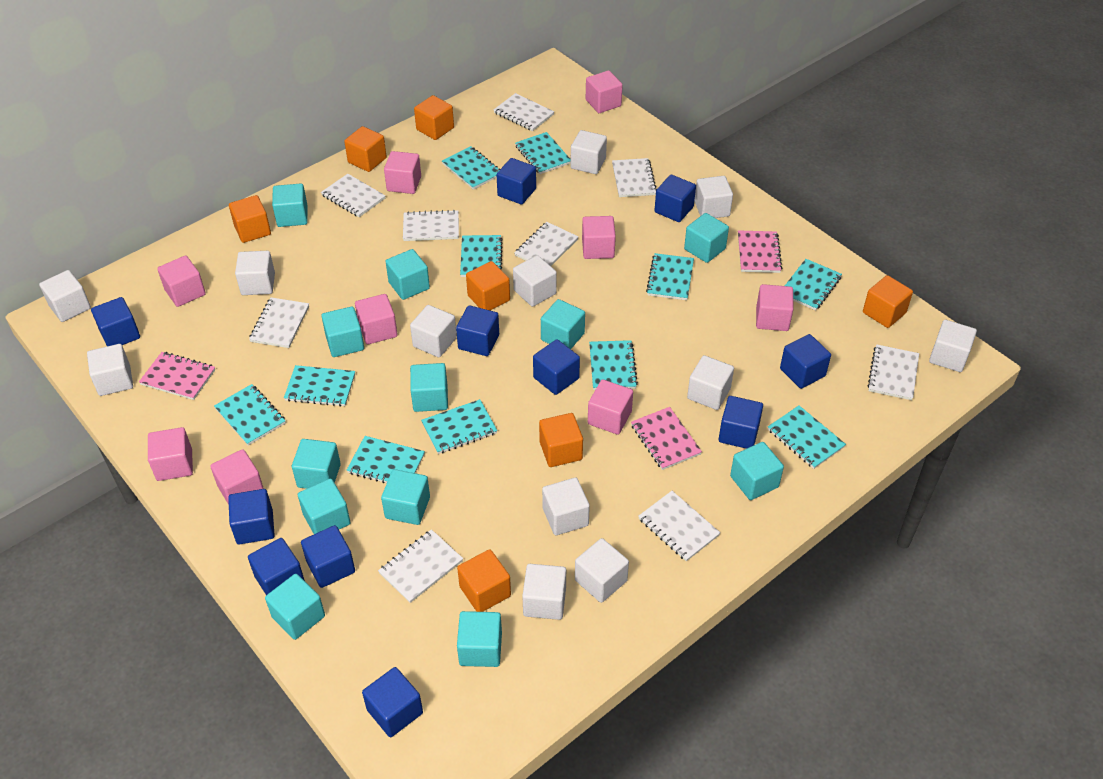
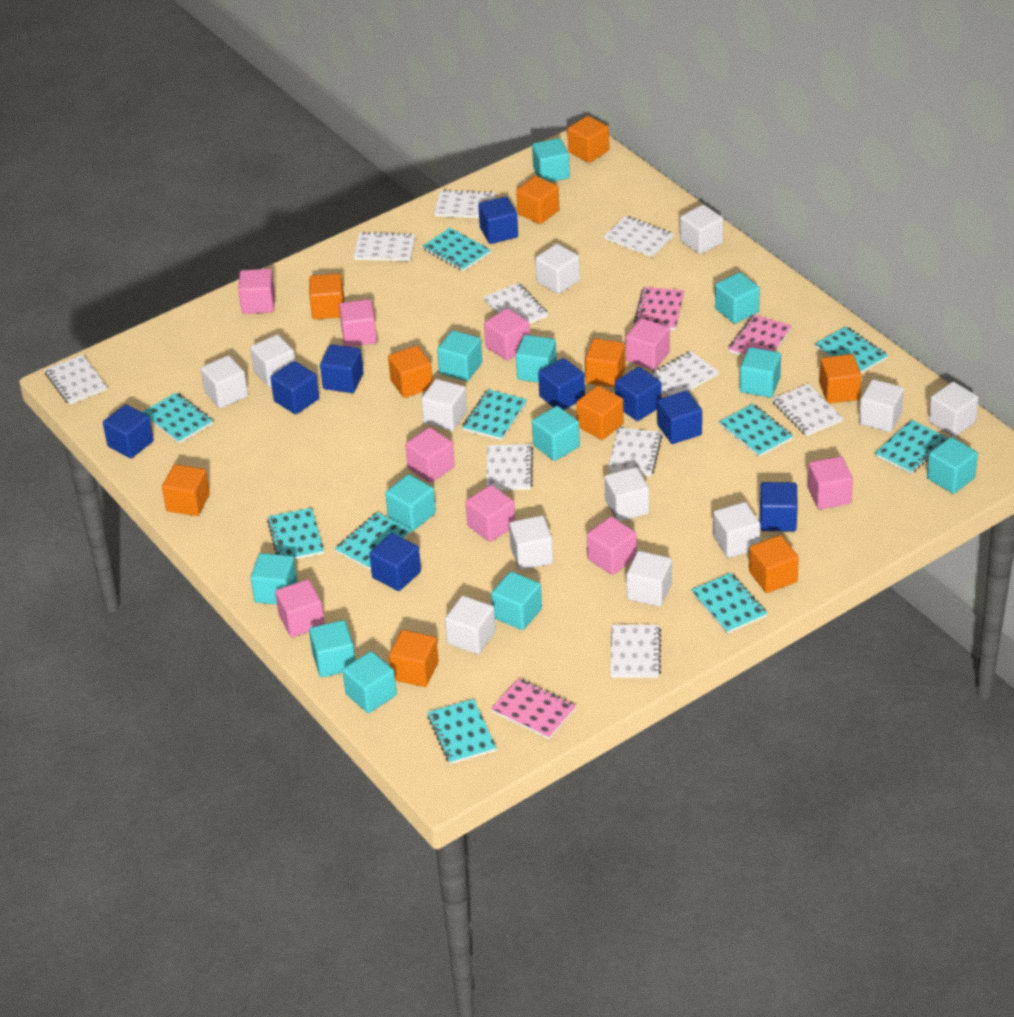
blue cube: 11 -> 9
orange cube: 7 -> 10
turquoise notebook: 11 -> 10
white notebook: 9 -> 10

